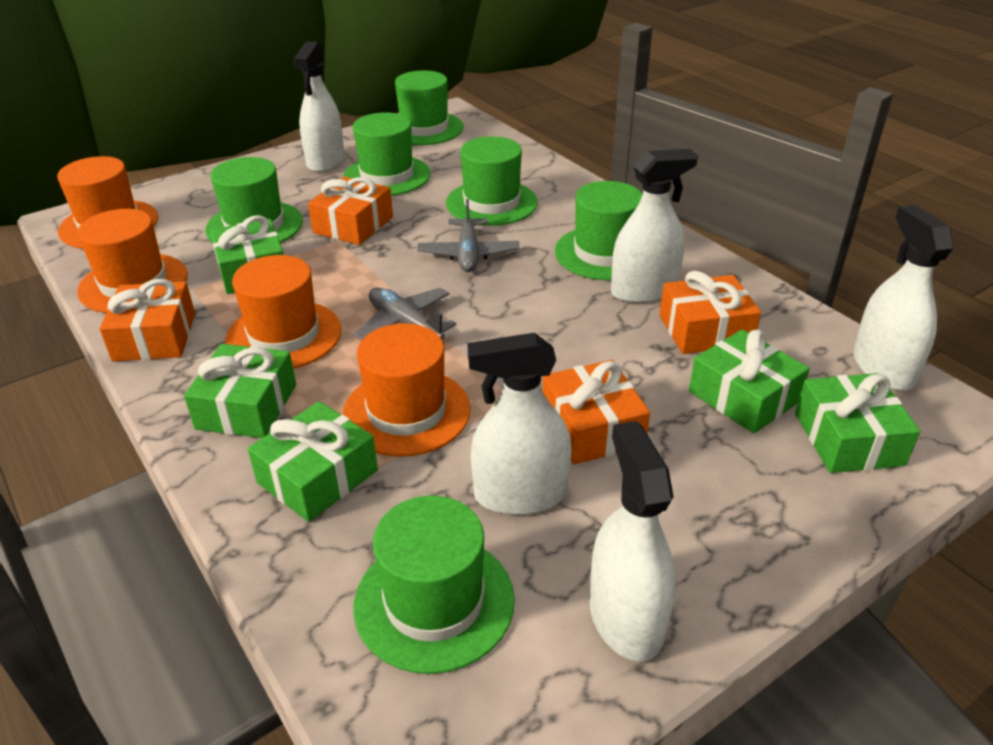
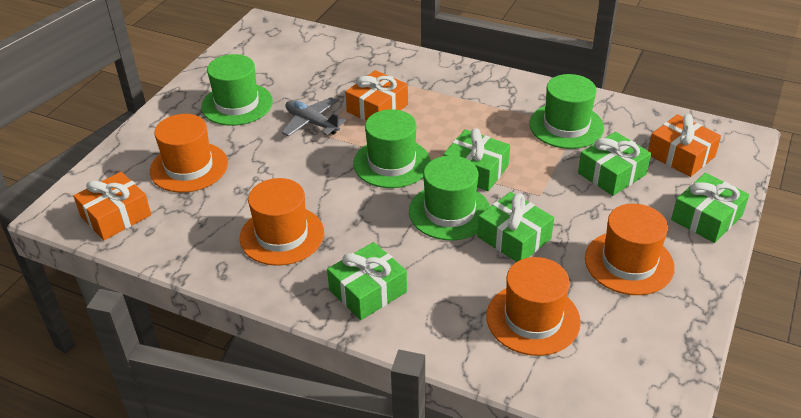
green hat: 6 -> 4
grey plane: 2 -> 1
orange gift: 4 -> 3
white spray bottle: 5 -> 0

